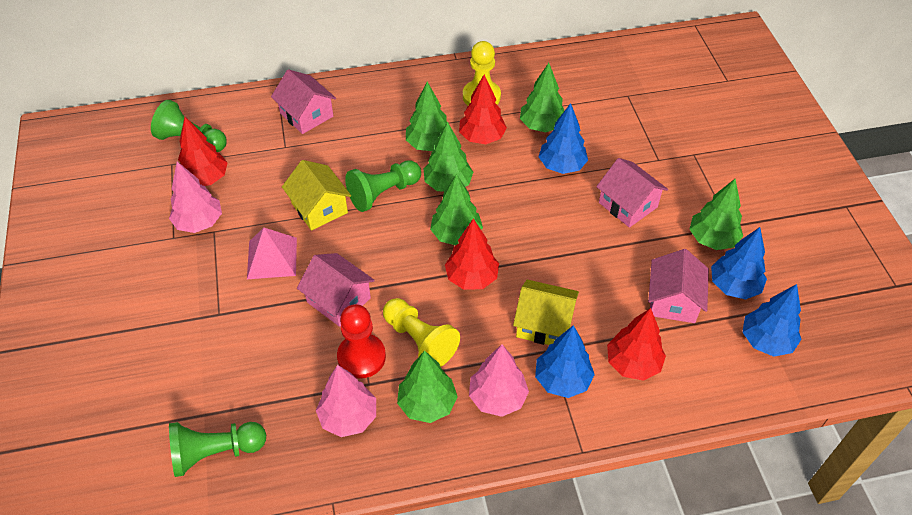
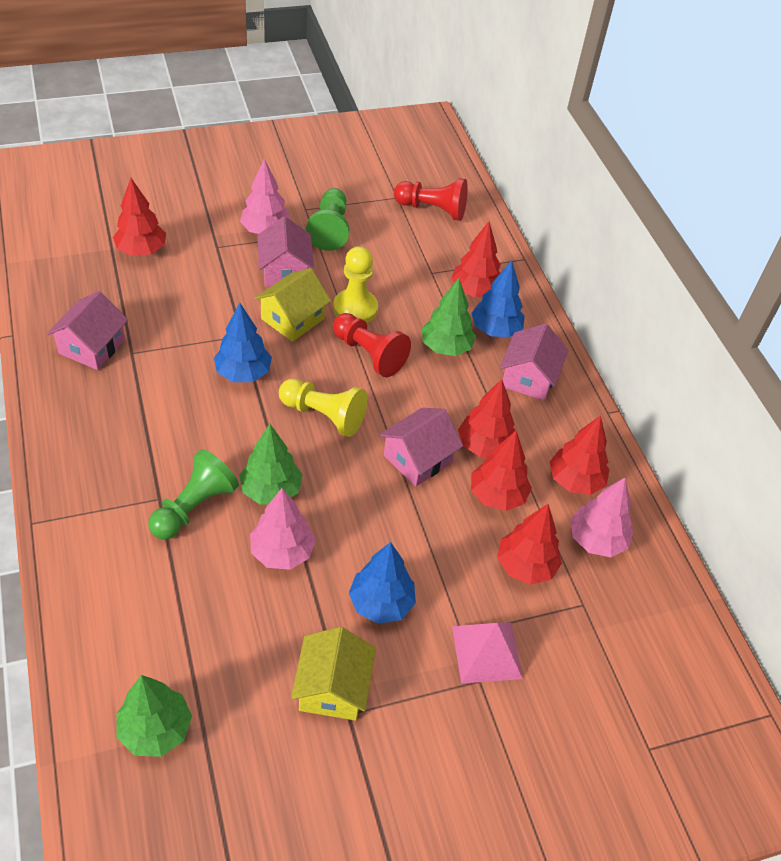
blue tree: 4 -> 3
green pawn: 3 -> 2
green tree: 6 -> 3
red pawn: 1 -> 2
red tree: 4 -> 6

